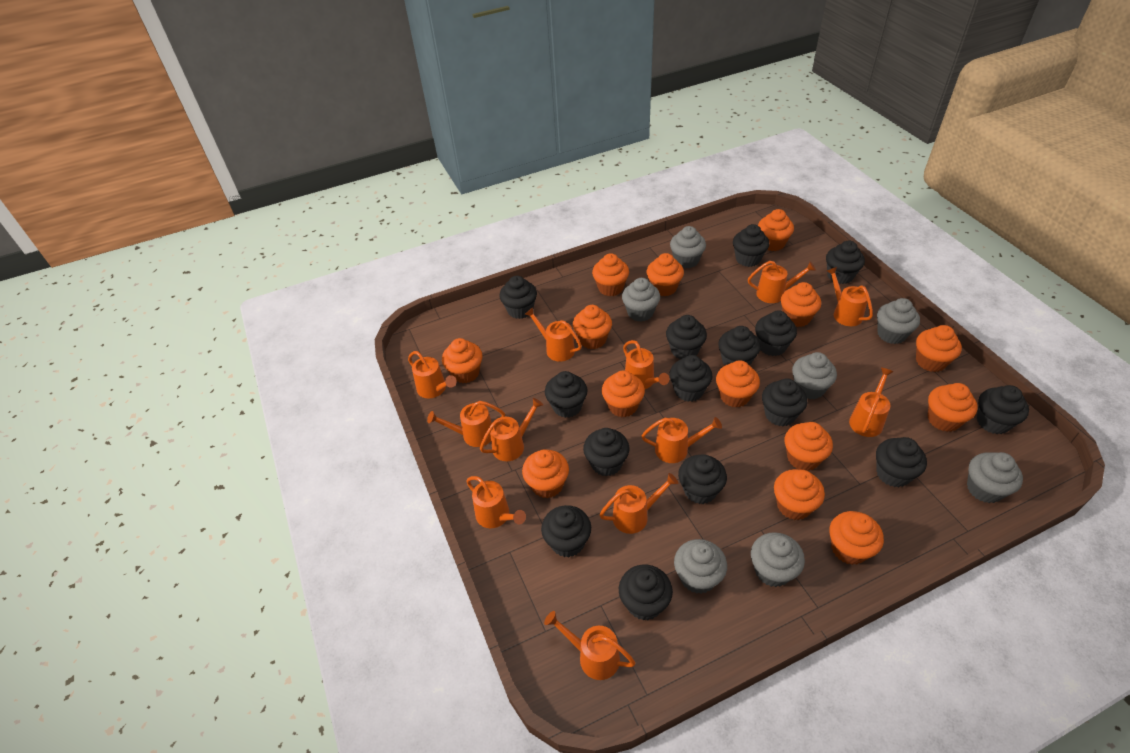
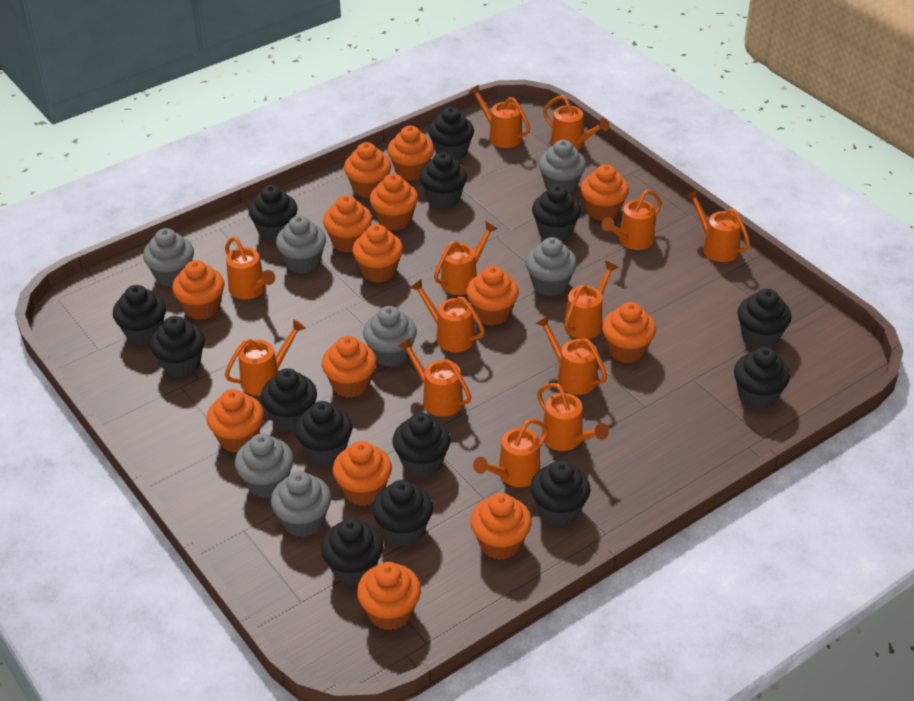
black cupcake: 15 -> 14
orange watering can: 12 -> 13

